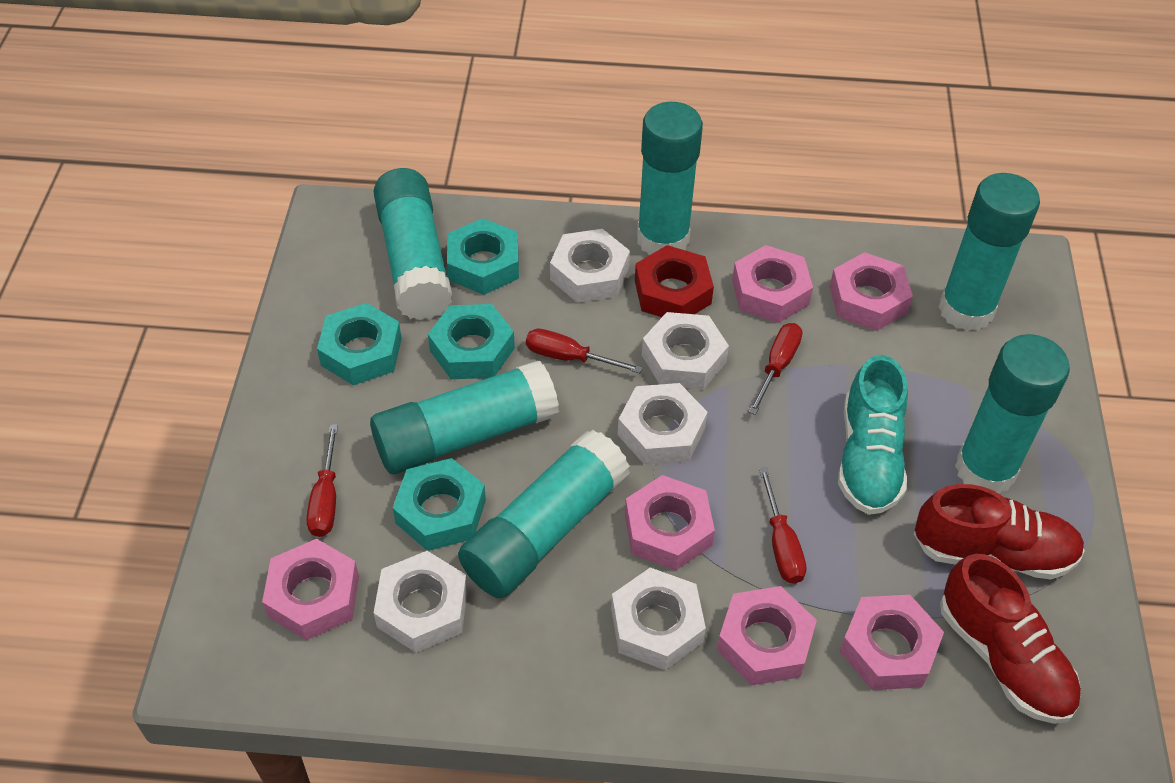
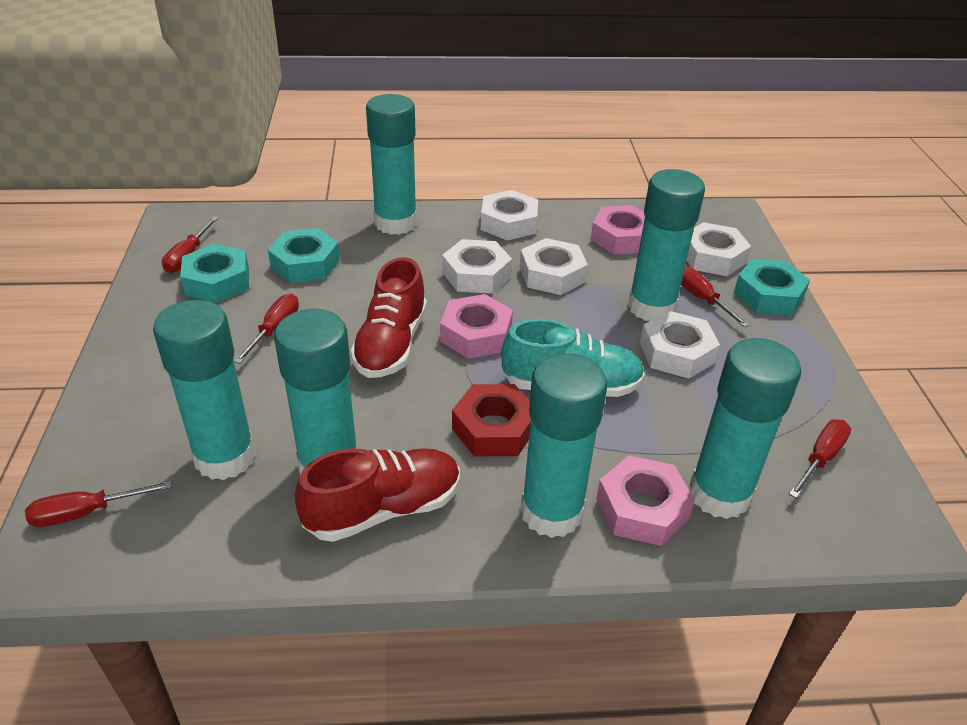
pink nut: 6 -> 3
red screwdriver: 4 -> 5
turquoise nut: 4 -> 3

